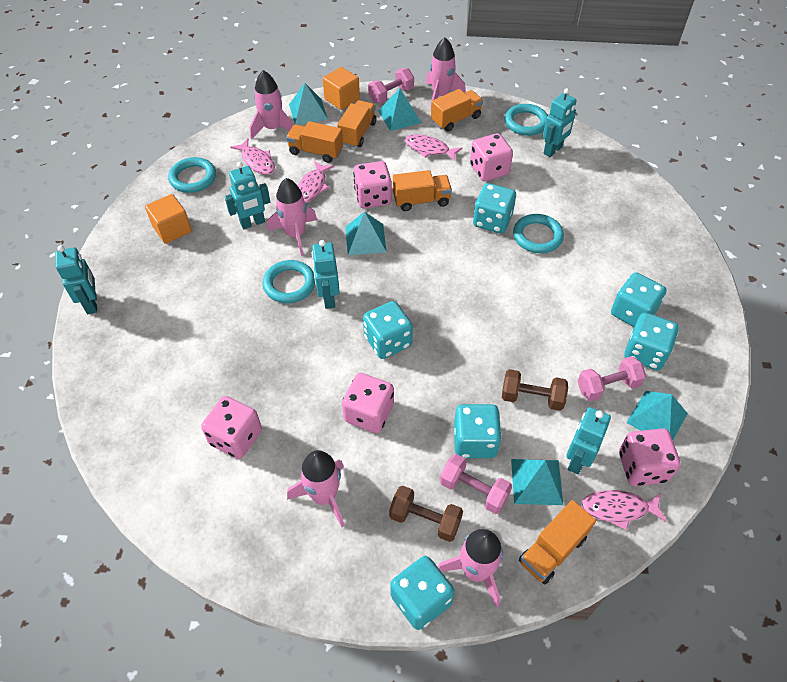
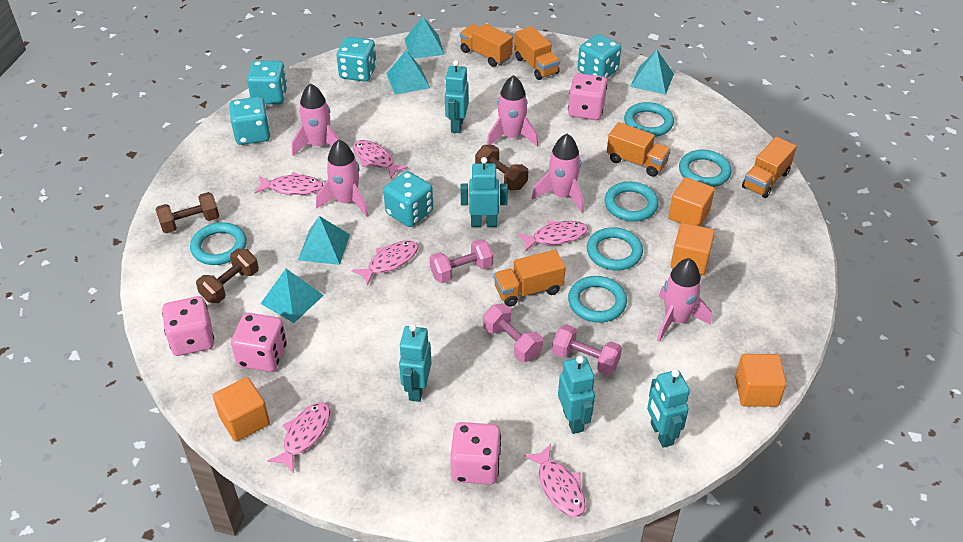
brown dumbbell: 2 -> 3
orange cube: 2 -> 4
pink dice: 5 -> 4
pink fish: 4 -> 6
turquoise dice: 6 -> 5
turquoise ring: 4 -> 6

